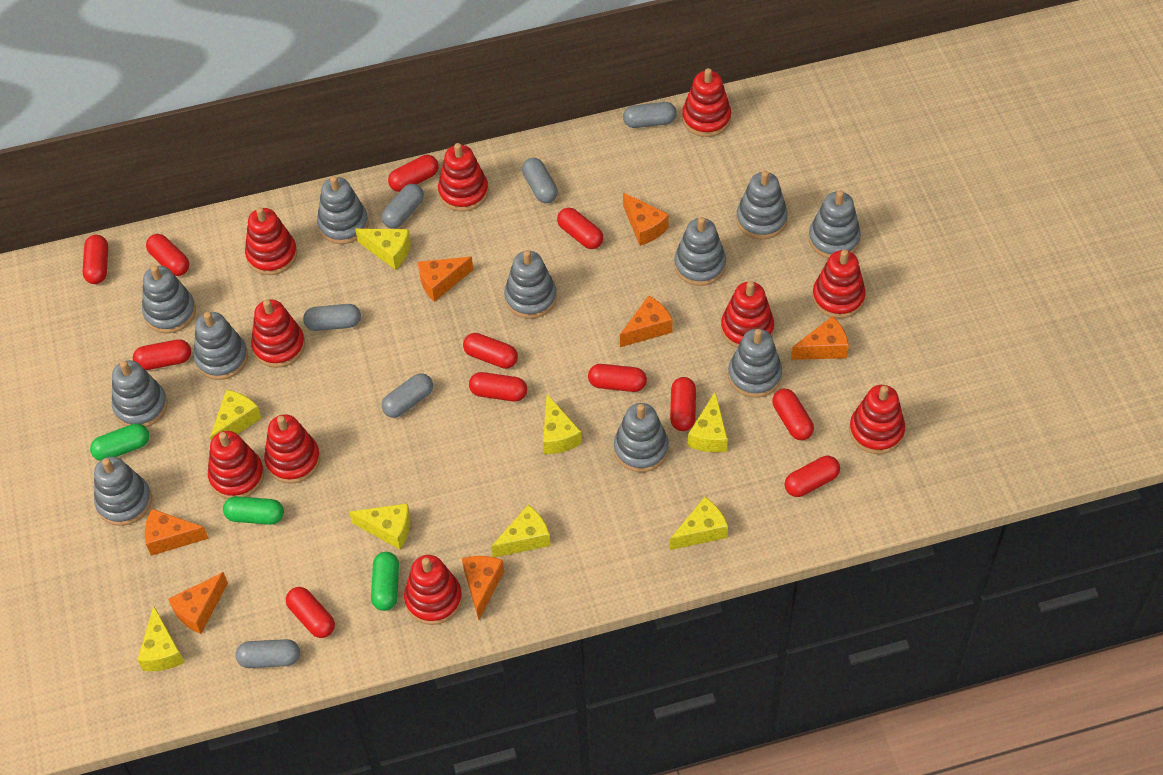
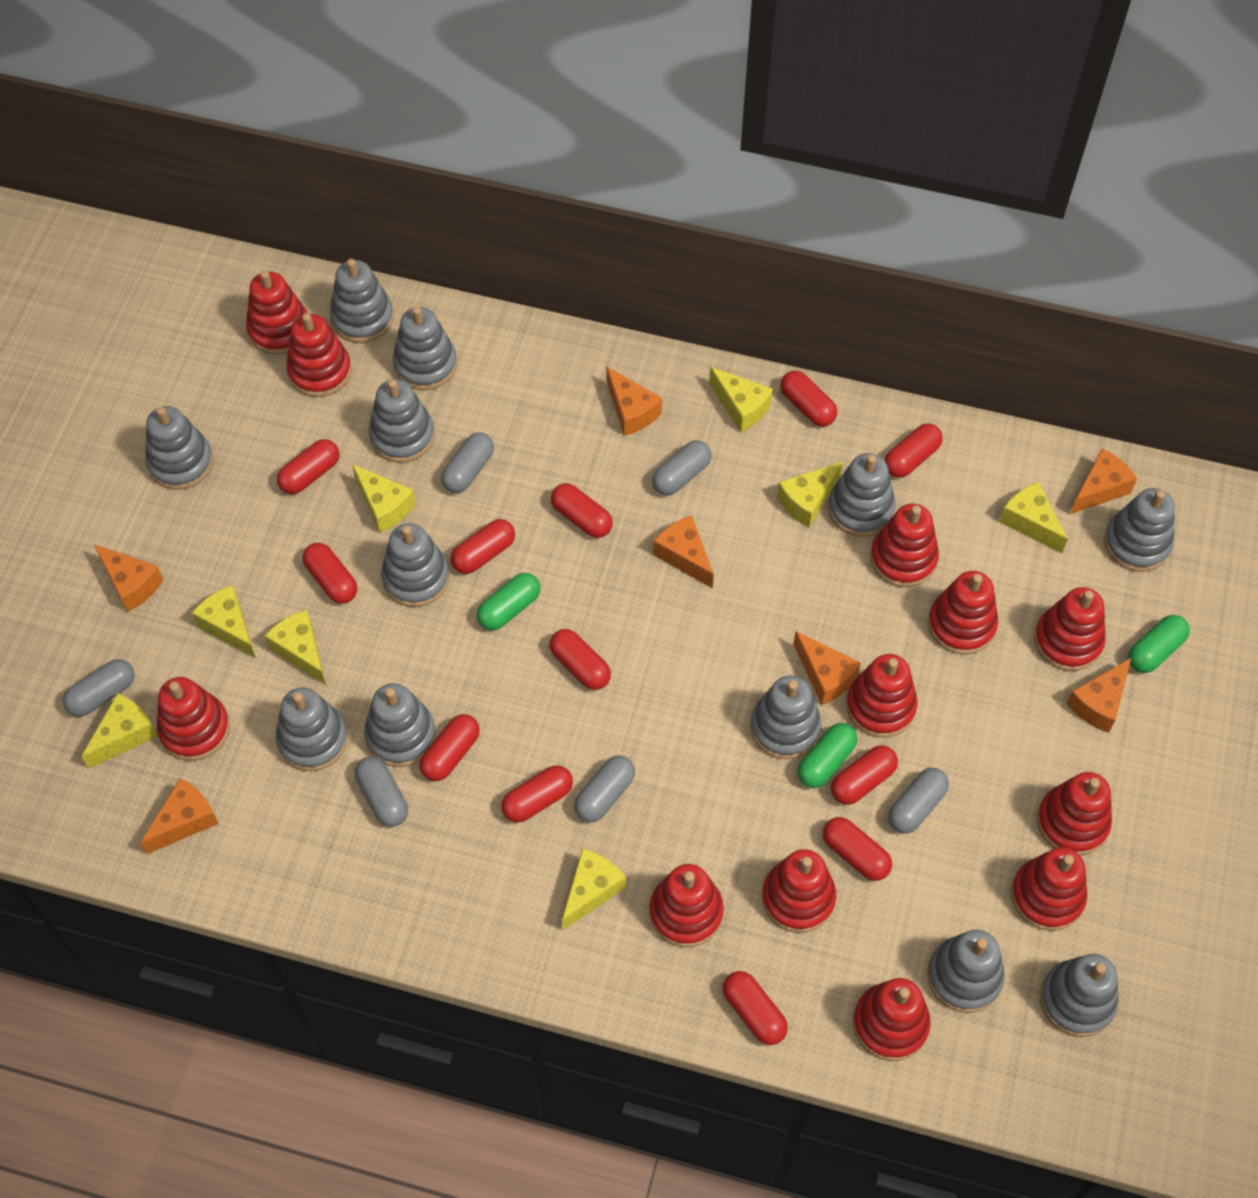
grey stacking toy: 11 -> 12
red stacking toy: 10 -> 12

